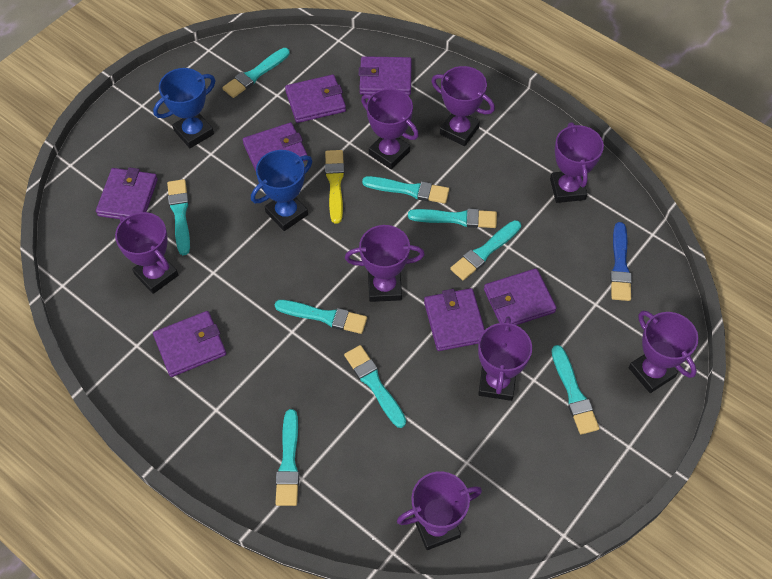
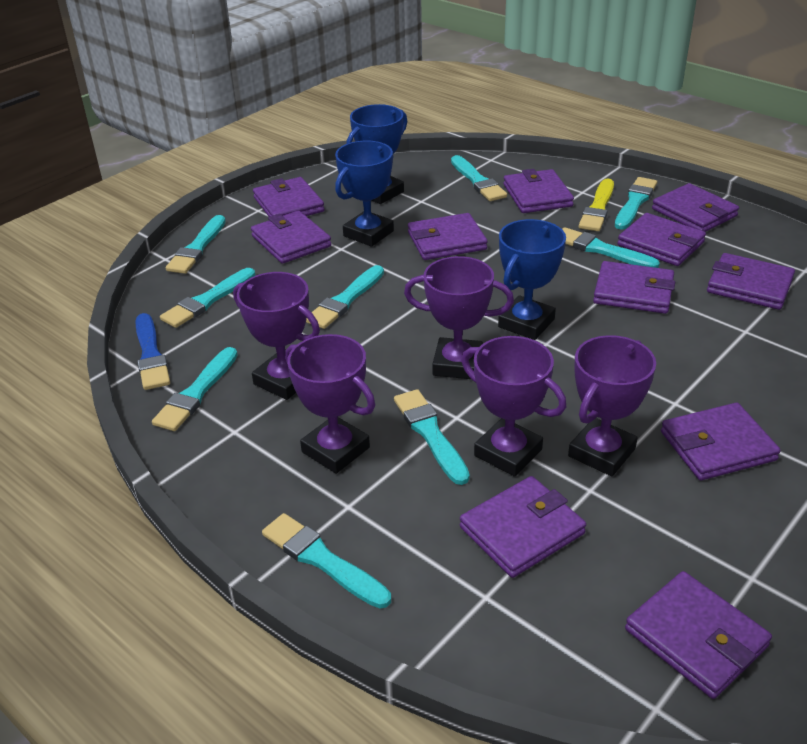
blue trophy: 2 -> 3
purple trophy: 8 -> 5
purple wallet: 7 -> 11

